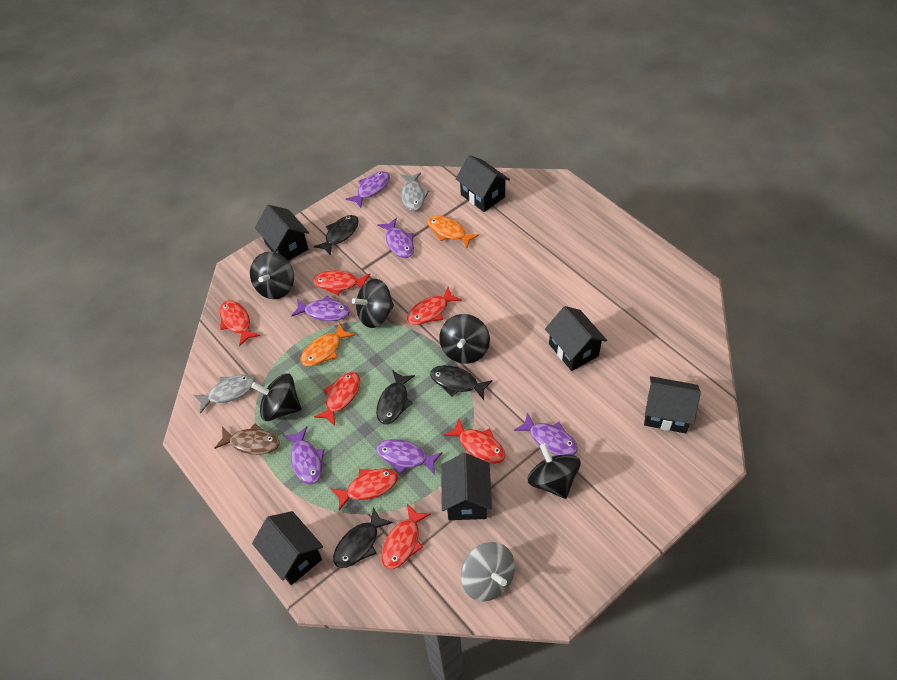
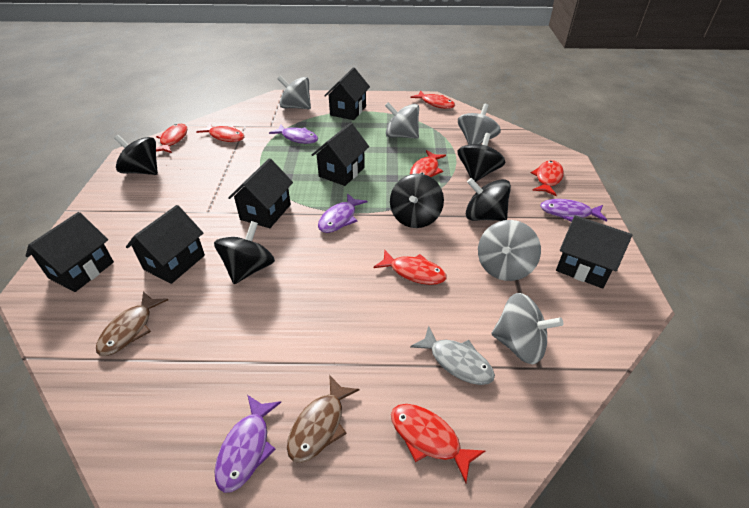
black fish: 4 -> 0
brown fish: 1 -> 2
grey fish: 2 -> 1
grey spinning top: 1 -> 5
orange fish: 2 -> 0
purple fish: 6 -> 4

